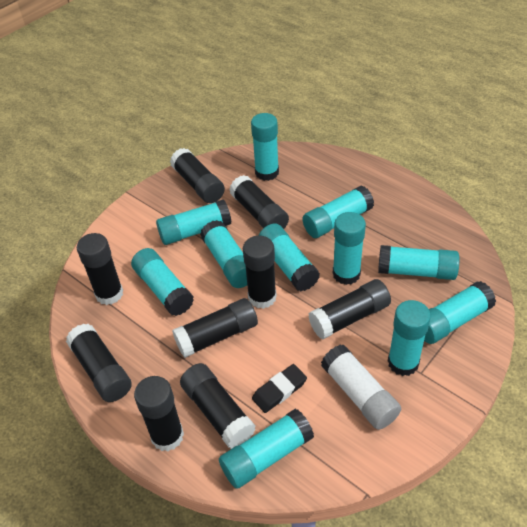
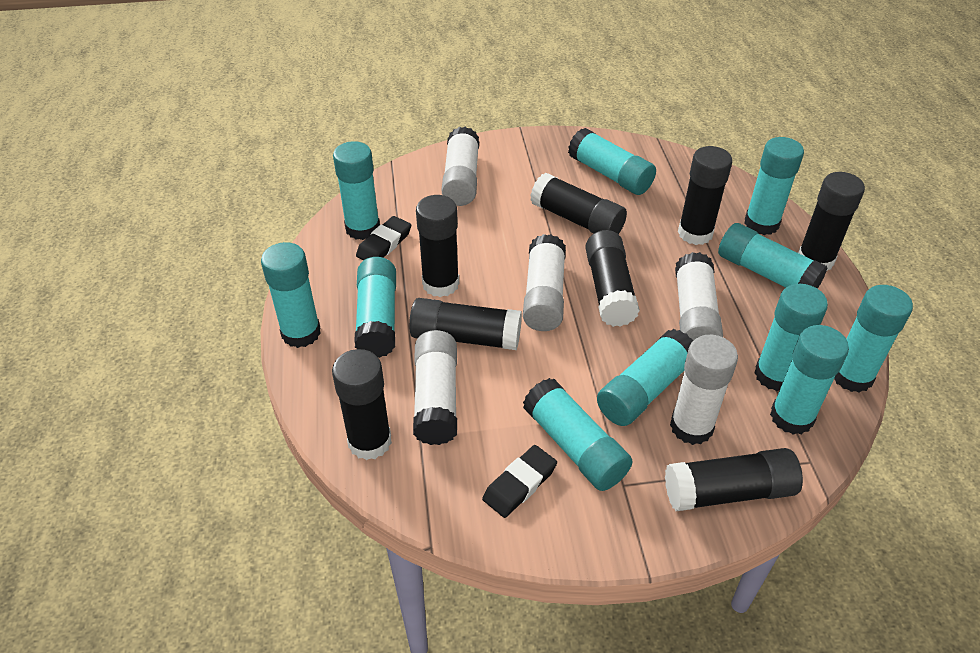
black eraser: 1 -> 2
black glue stick: 9 -> 8
white glue stick: 1 -> 5

